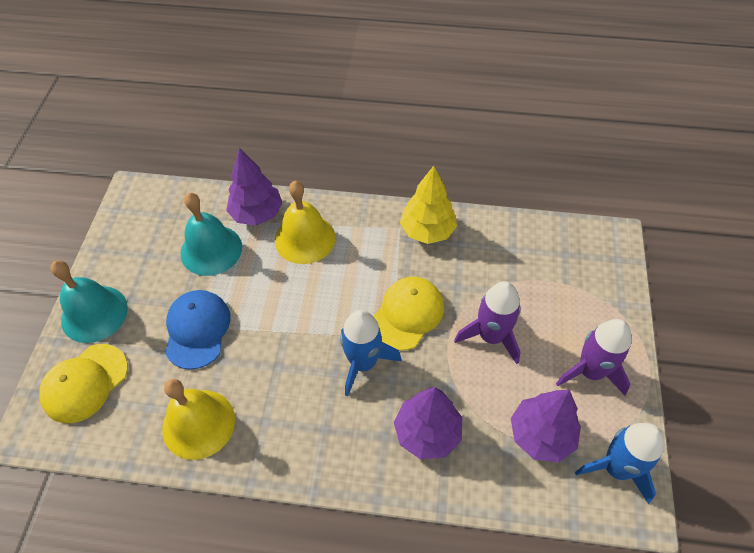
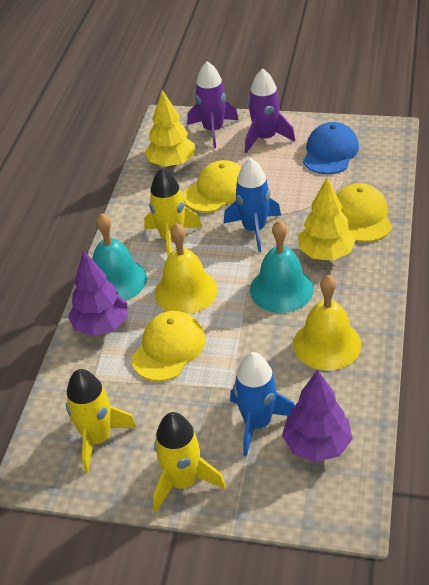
purple tree: 3 -> 2
yellow cap: 2 -> 3
yellow rocket: 0 -> 3
yellow tree: 1 -> 2

